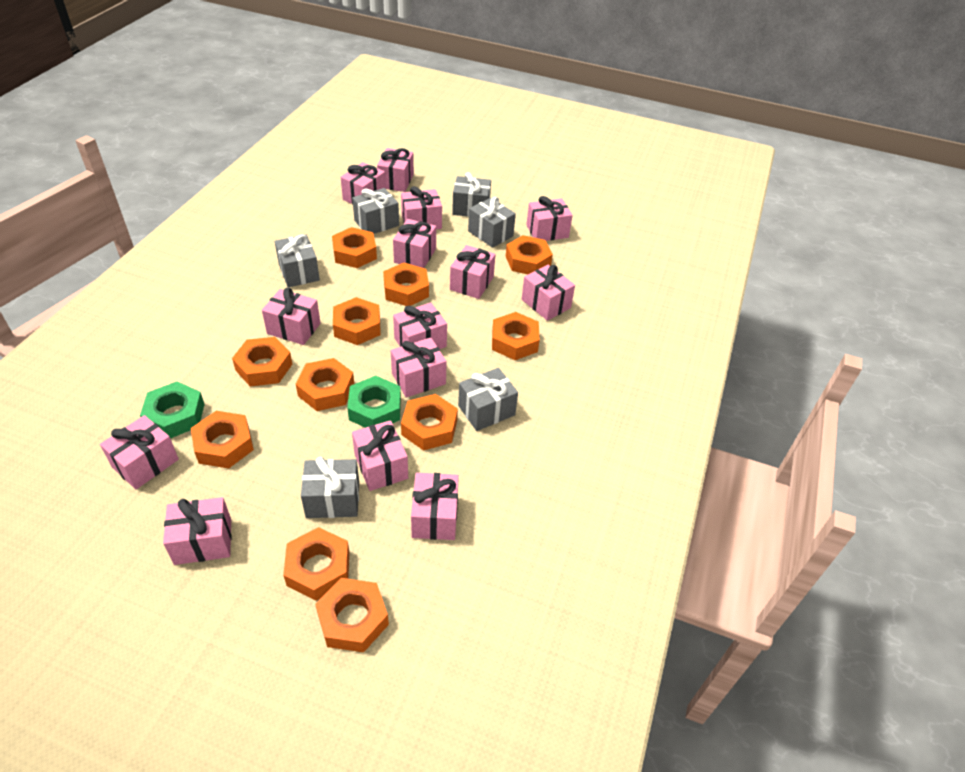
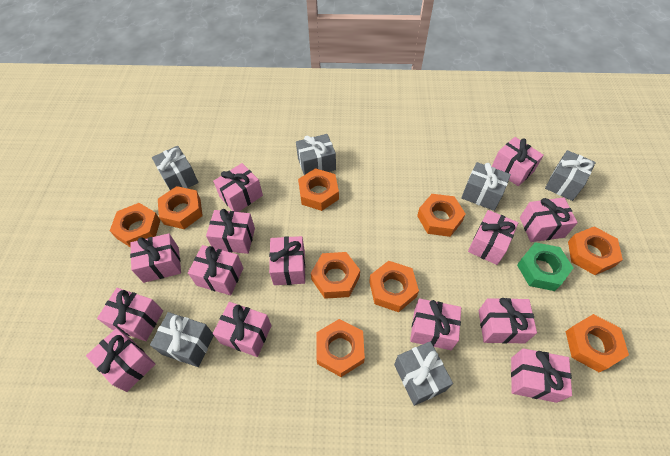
green nut: 2 -> 1
orange nut: 11 -> 9

